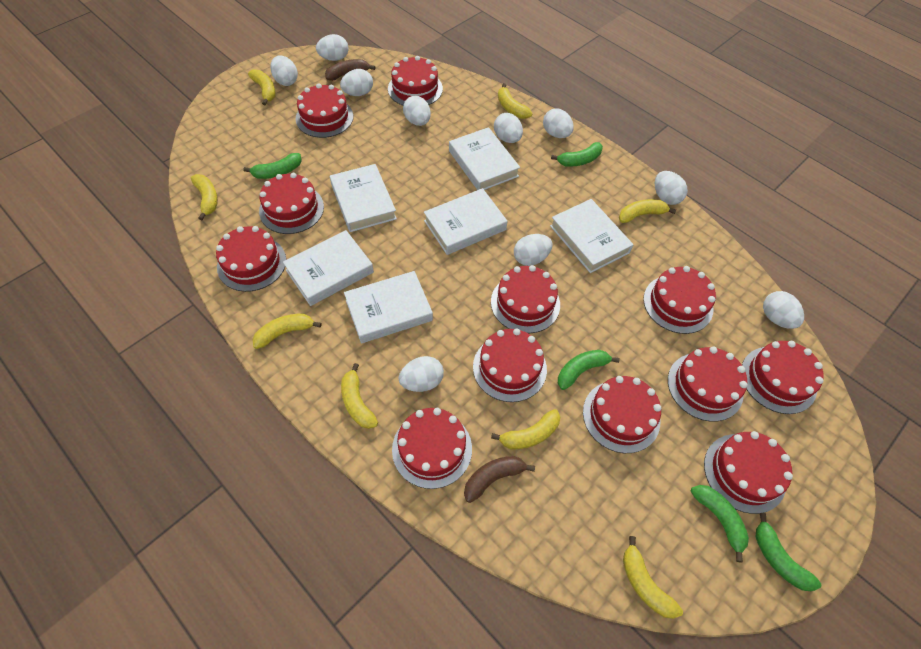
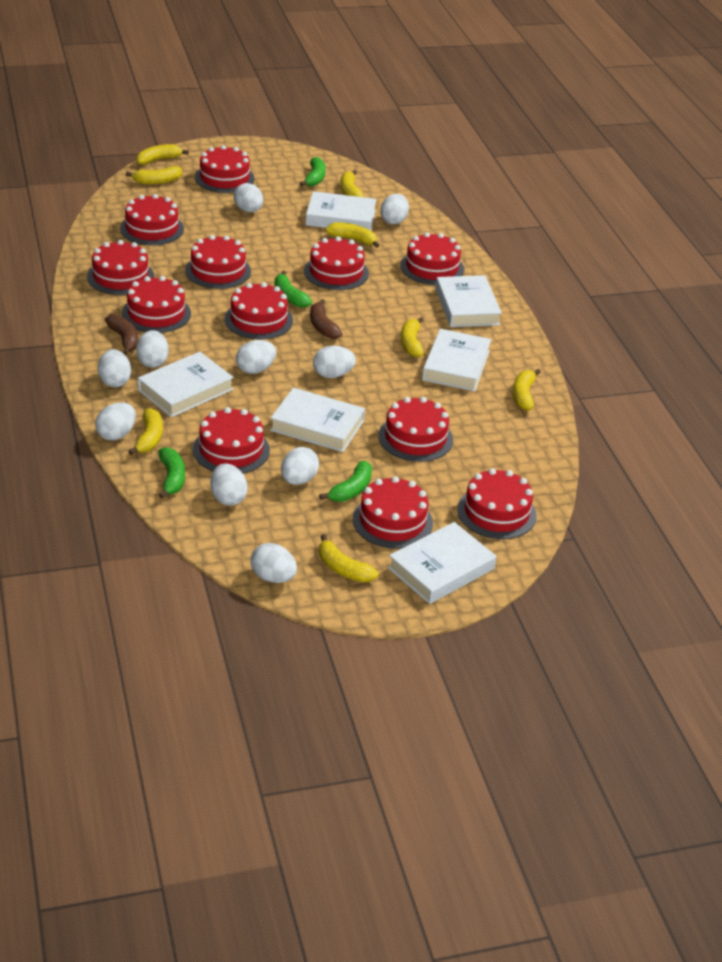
green banana: 5 -> 4

